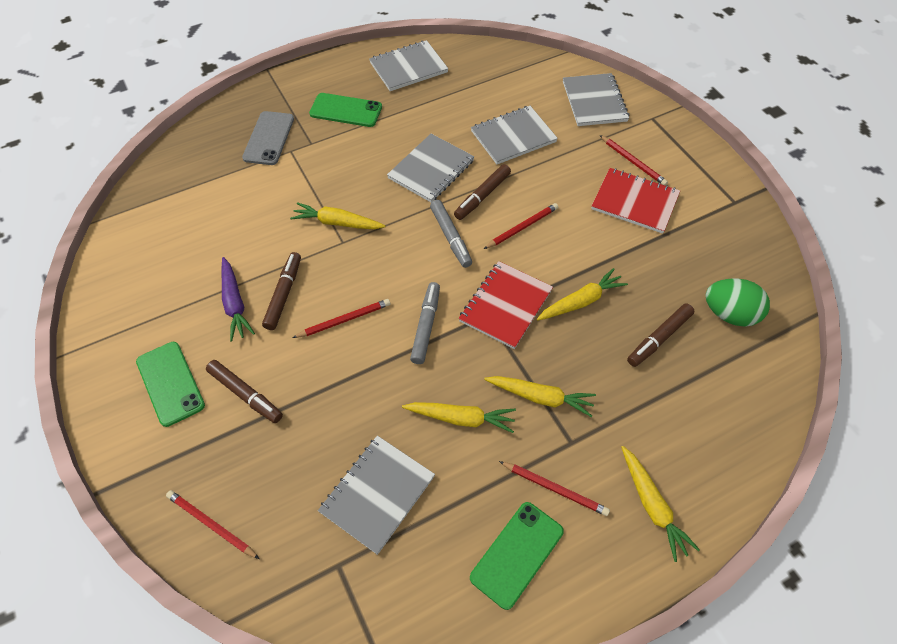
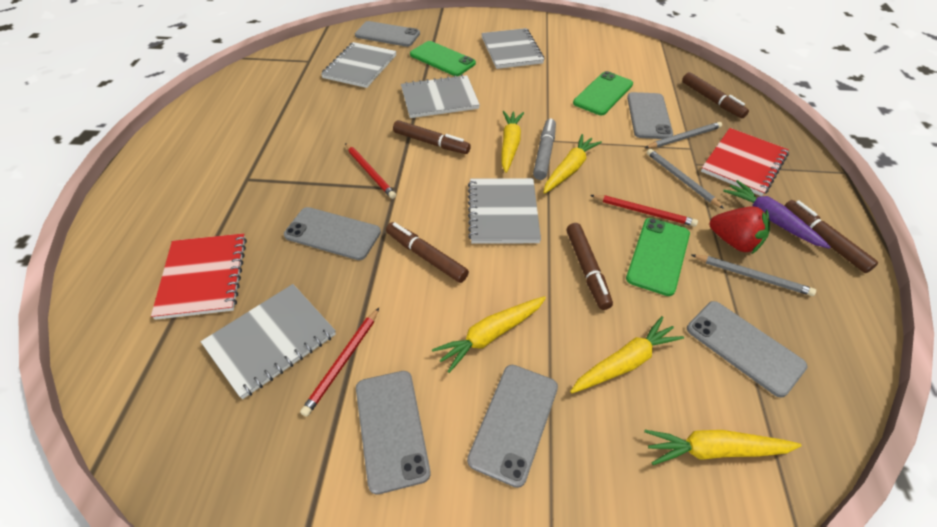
brown marker: 4 -> 5
green egg: 1 -> 0
grey marker: 2 -> 1
grey pencil: 0 -> 3
grey phone: 1 -> 6
red pencil: 5 -> 3
red strawberry: 0 -> 1

